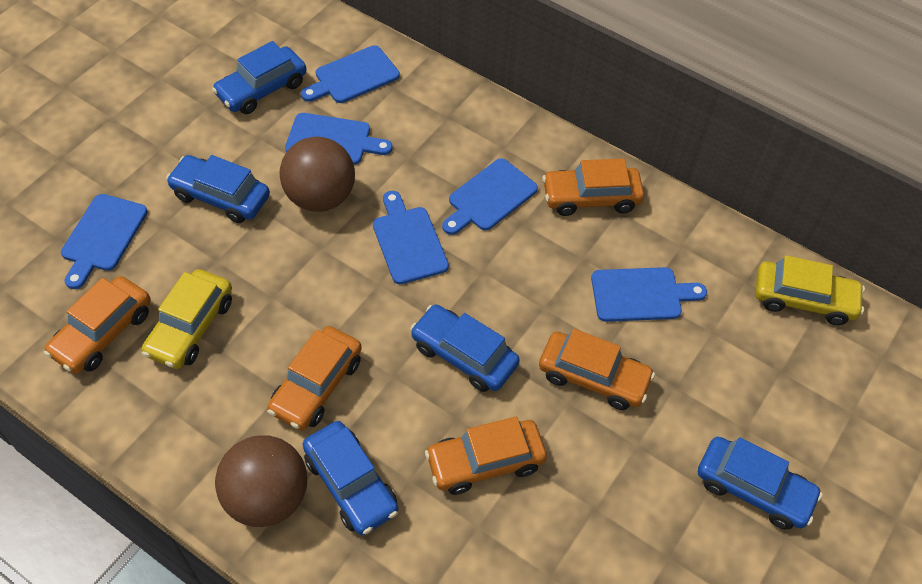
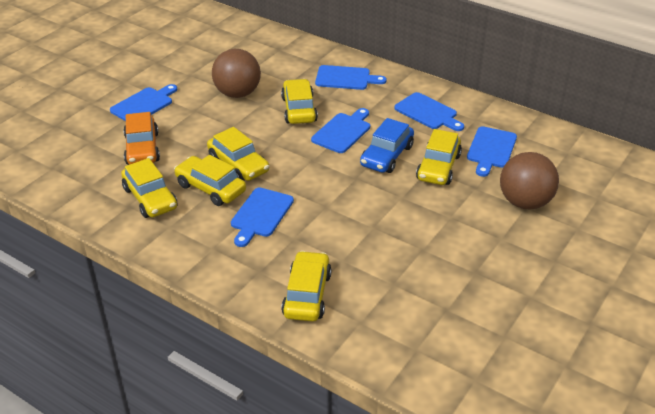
blue car: 5 -> 1
orange car: 5 -> 1
yellow car: 2 -> 6

